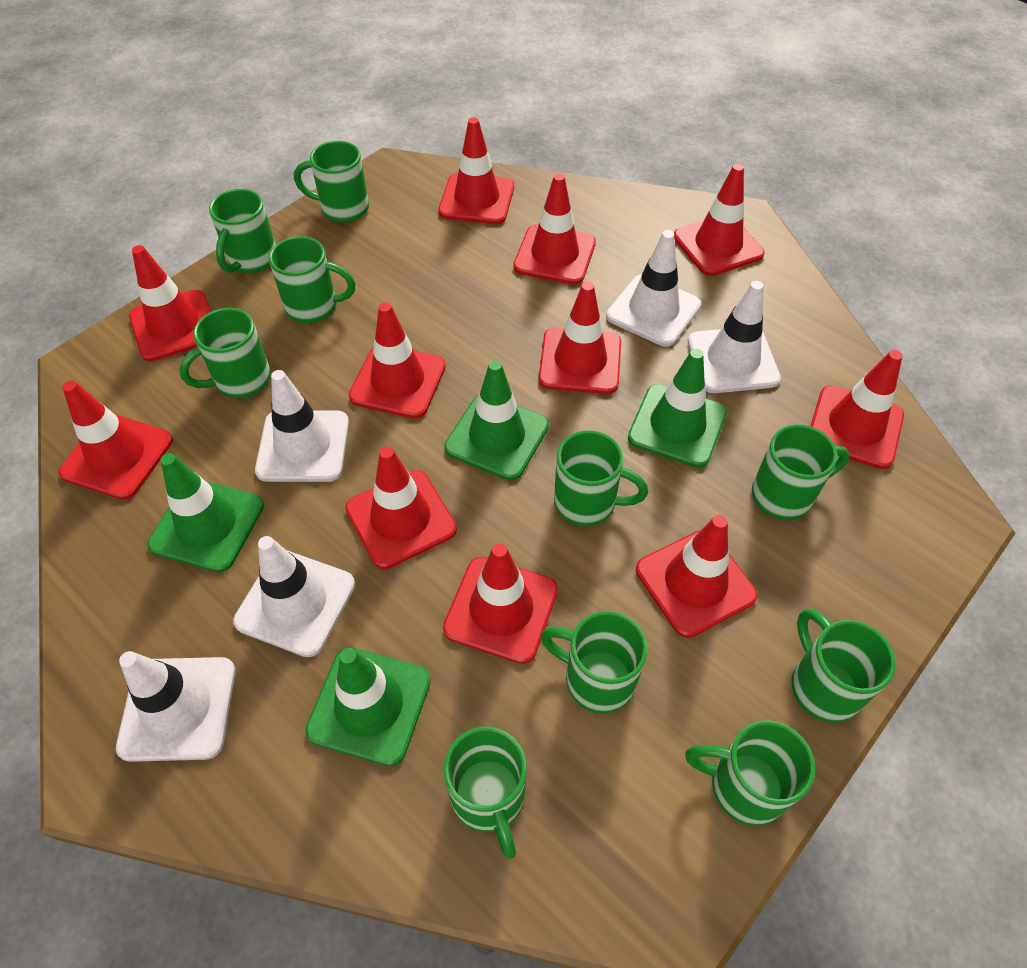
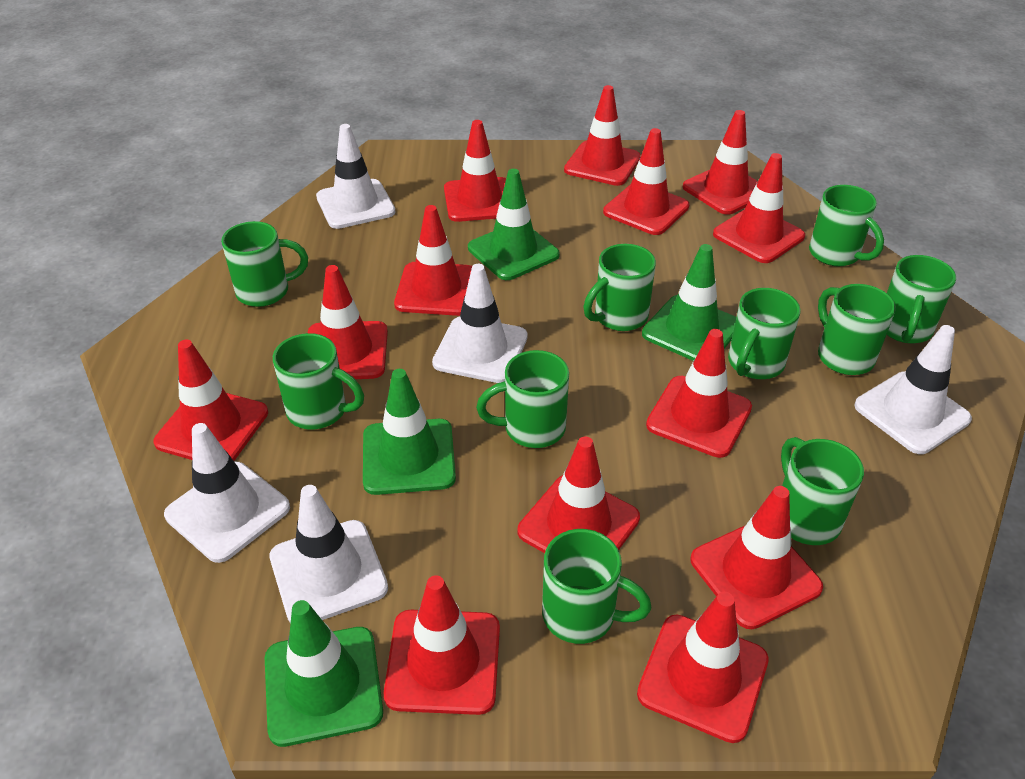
red traffic cone: 11 -> 13

